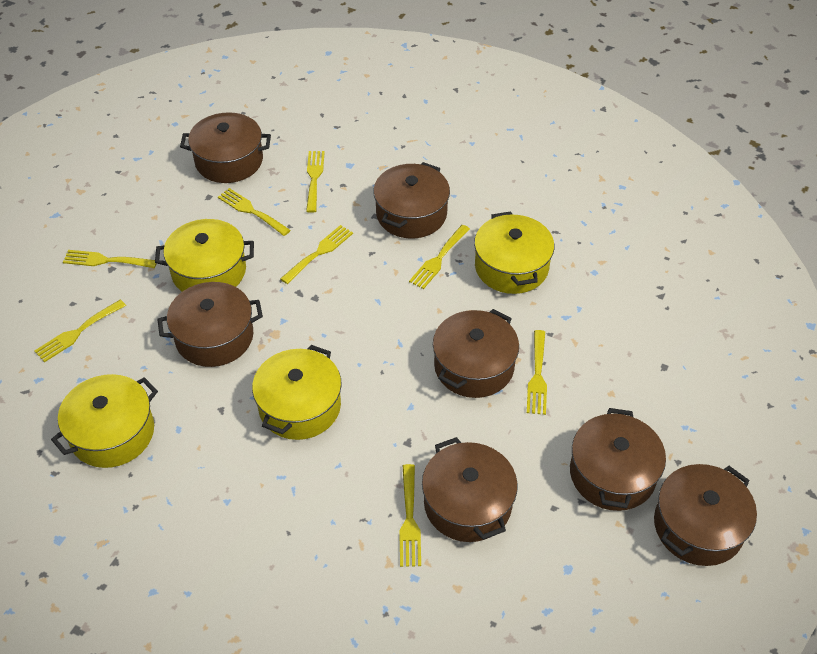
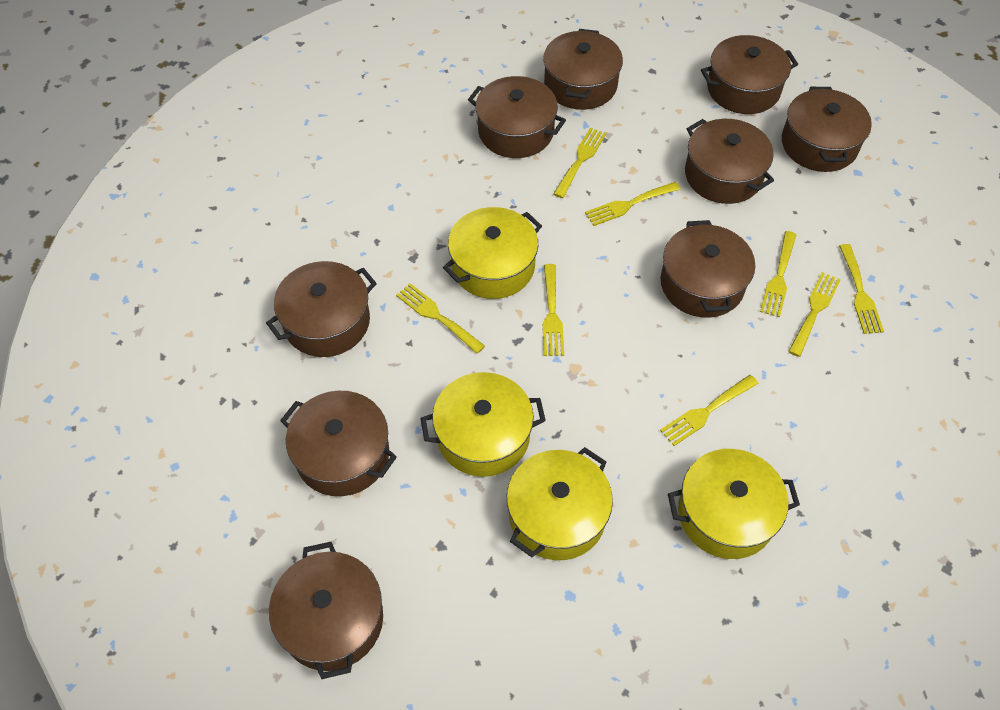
brown pot: 7 -> 9

